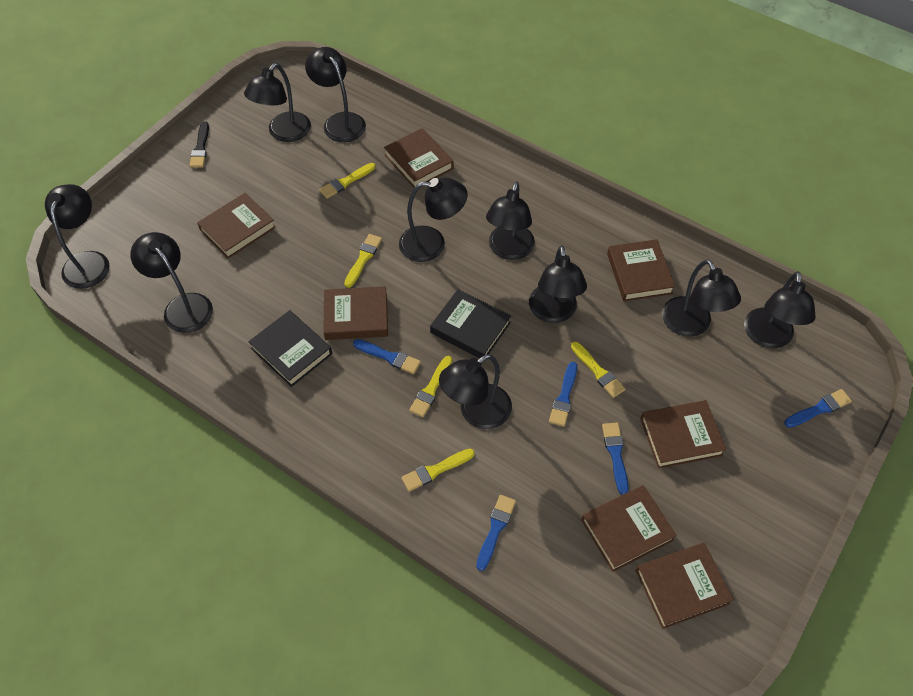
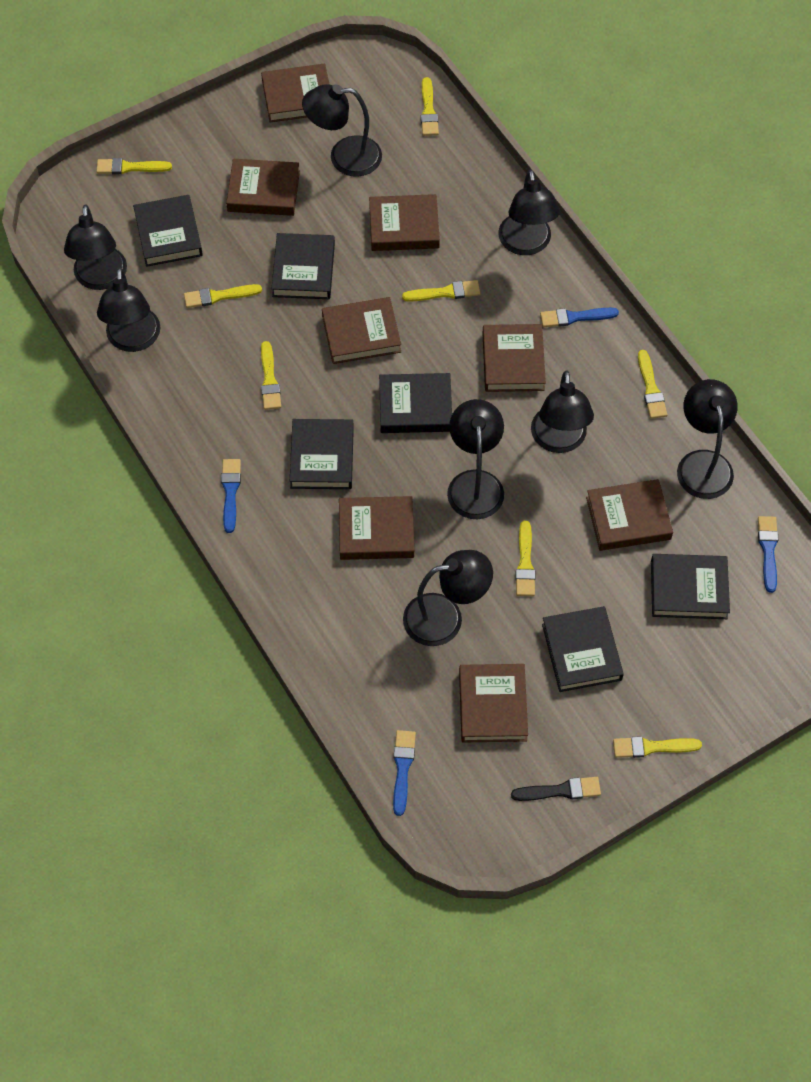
black book: 2 -> 6
black lamp: 10 -> 8
blue brush: 5 -> 4
brown book: 7 -> 8
yellow brush: 5 -> 8

